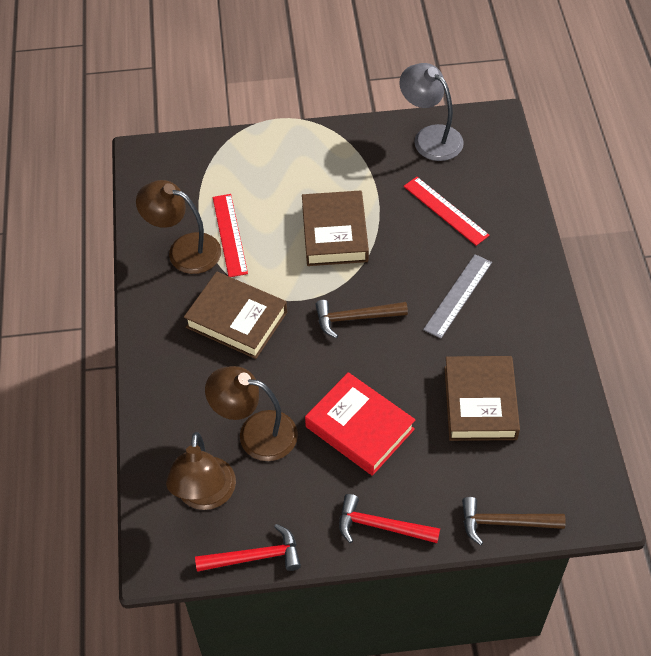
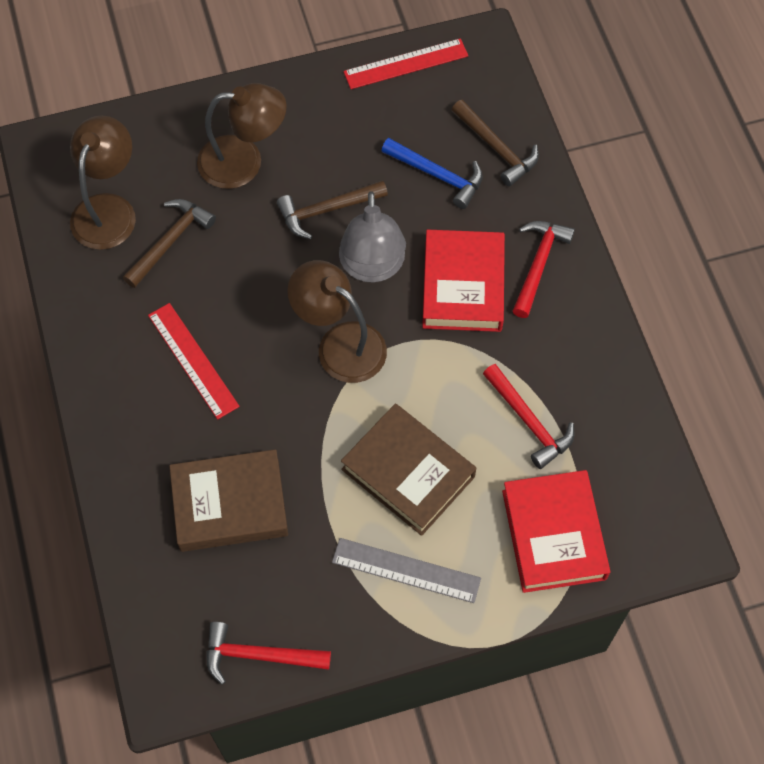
blue hammer: 0 -> 1
brown book: 3 -> 2
brown hammer: 2 -> 3
red book: 1 -> 2
red hammer: 2 -> 3

